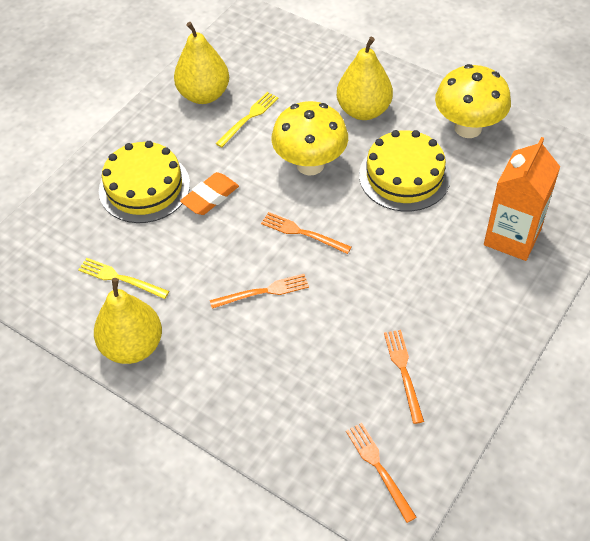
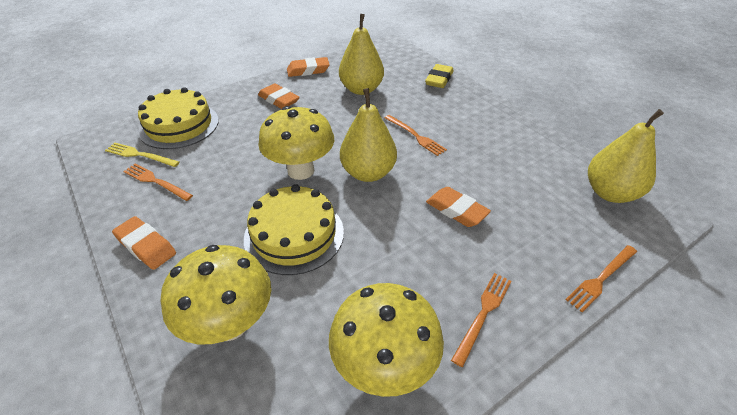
orange carton: 1 -> 0
orange eraser: 1 -> 4
yellow eraser: 0 -> 1
yellow fork: 2 -> 1
yellow mushroom: 2 -> 3

